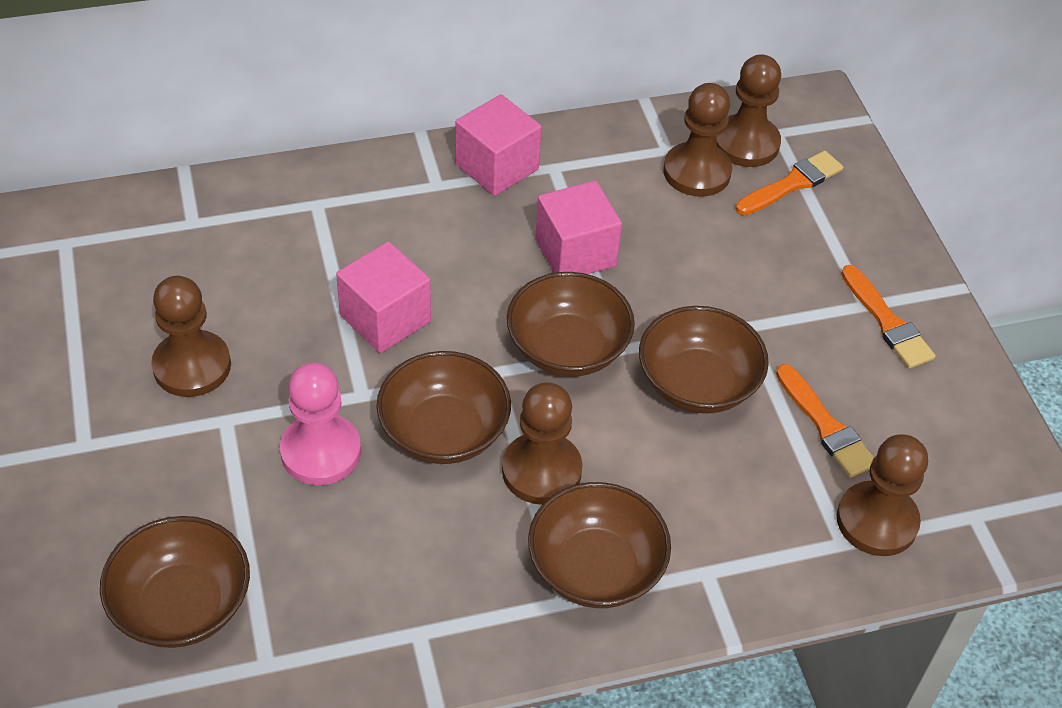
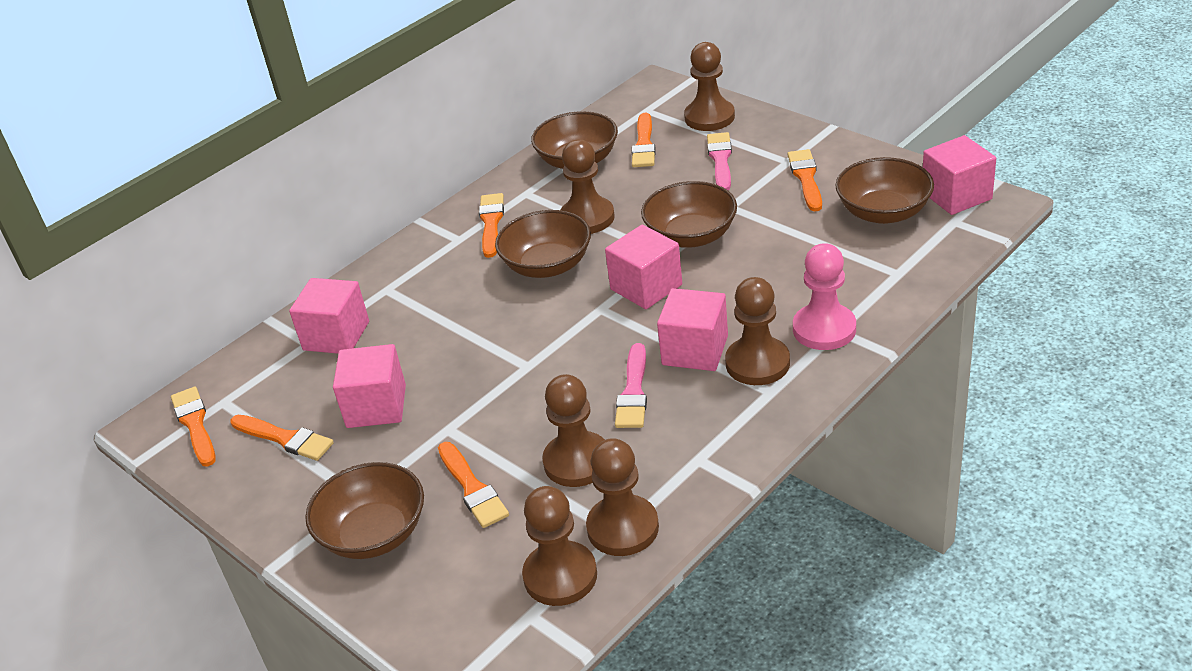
brown pawn: 5 -> 6
orange brush: 3 -> 6
pink brush: 0 -> 2
pink cube: 3 -> 5

